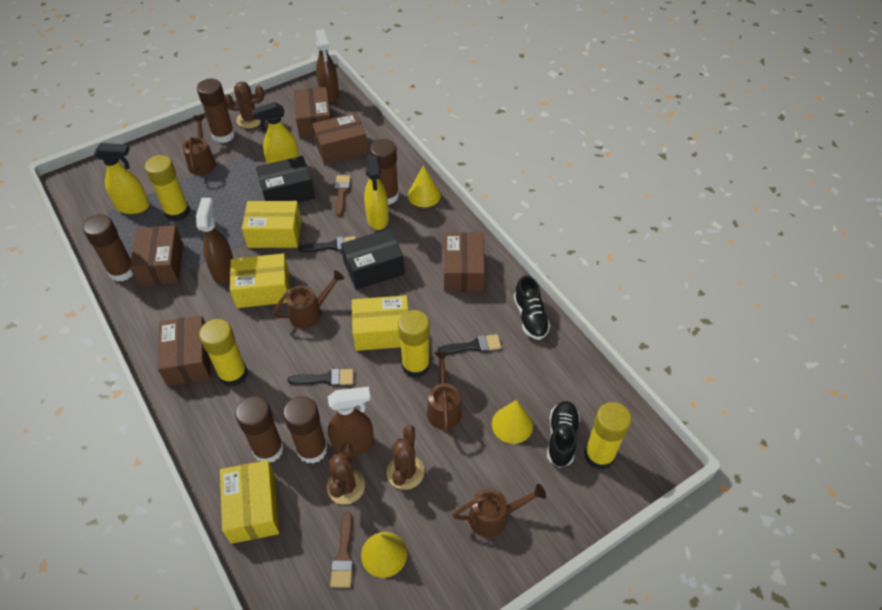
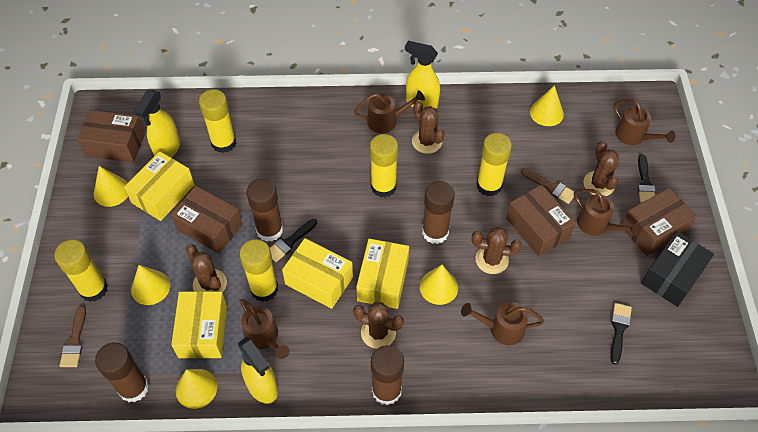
black box: 2 -> 1
black shoe: 2 -> 0
brown box: 5 -> 4
brown cactus: 3 -> 5
brown glue stick: 5 -> 4
brown spray bottle: 3 -> 0
brown watering can: 4 -> 5
yellow cone: 3 -> 5
yellow glue stick: 4 -> 5

